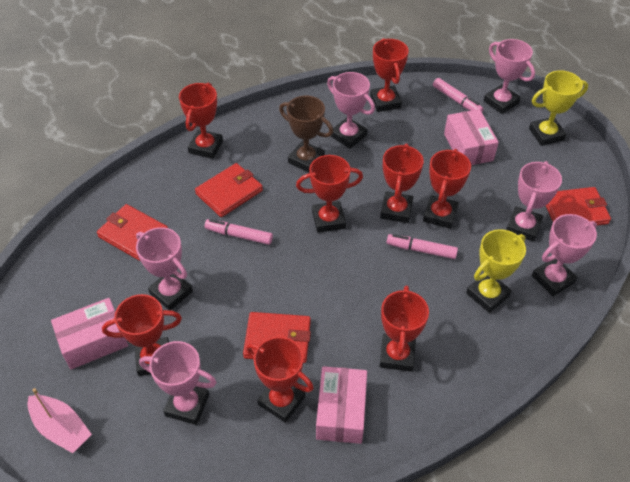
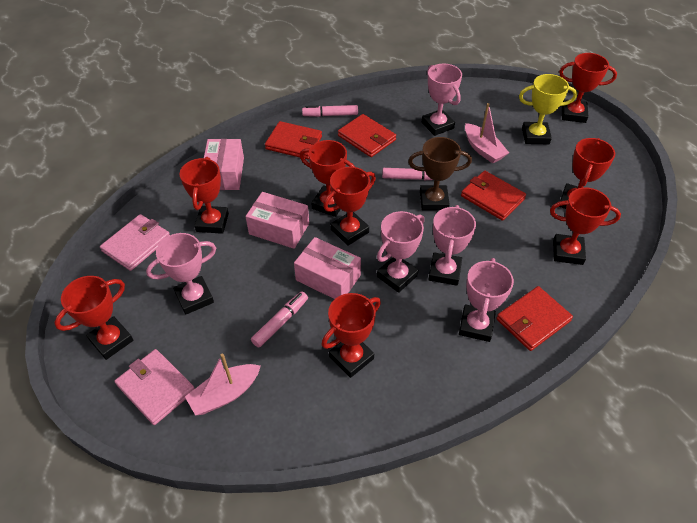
pink boat: 1 -> 2
pink trophy: 6 -> 5
pink wallet: 0 -> 2
yellow trophy: 2 -> 1

